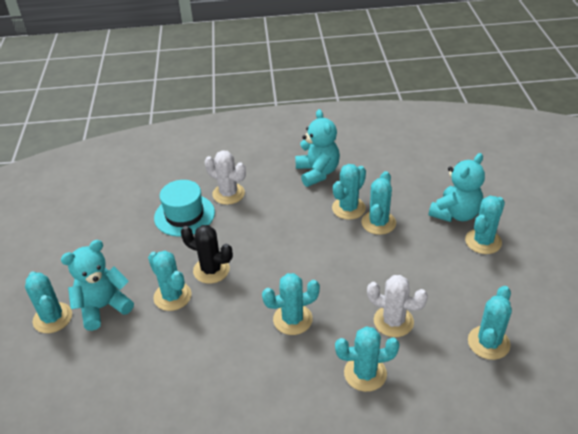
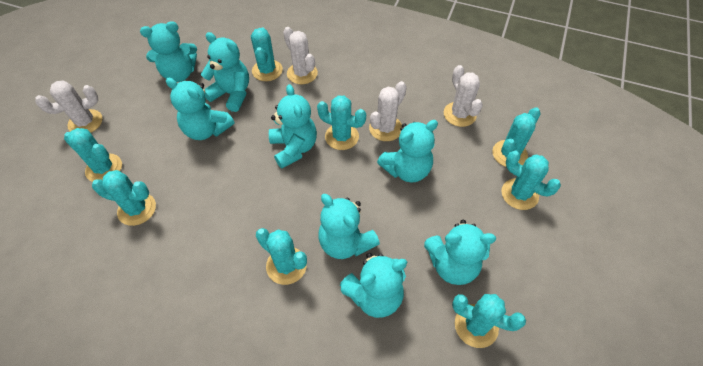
black cactus: 1 -> 0
turquoise hat: 1 -> 0
turquoise teddy bear: 3 -> 8
white cactus: 2 -> 4

